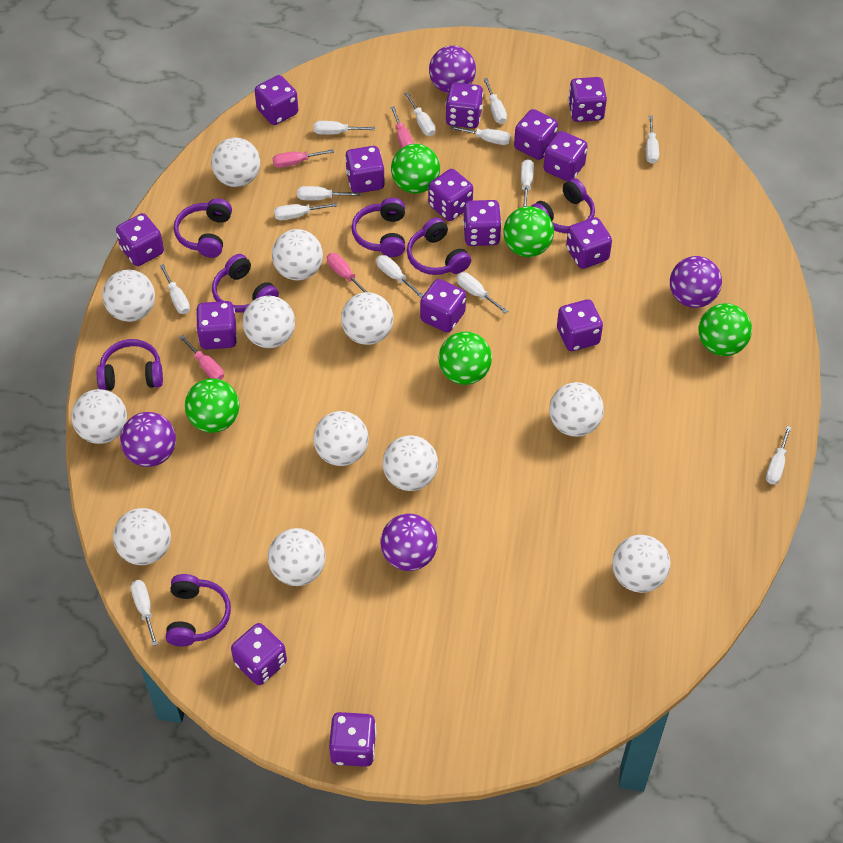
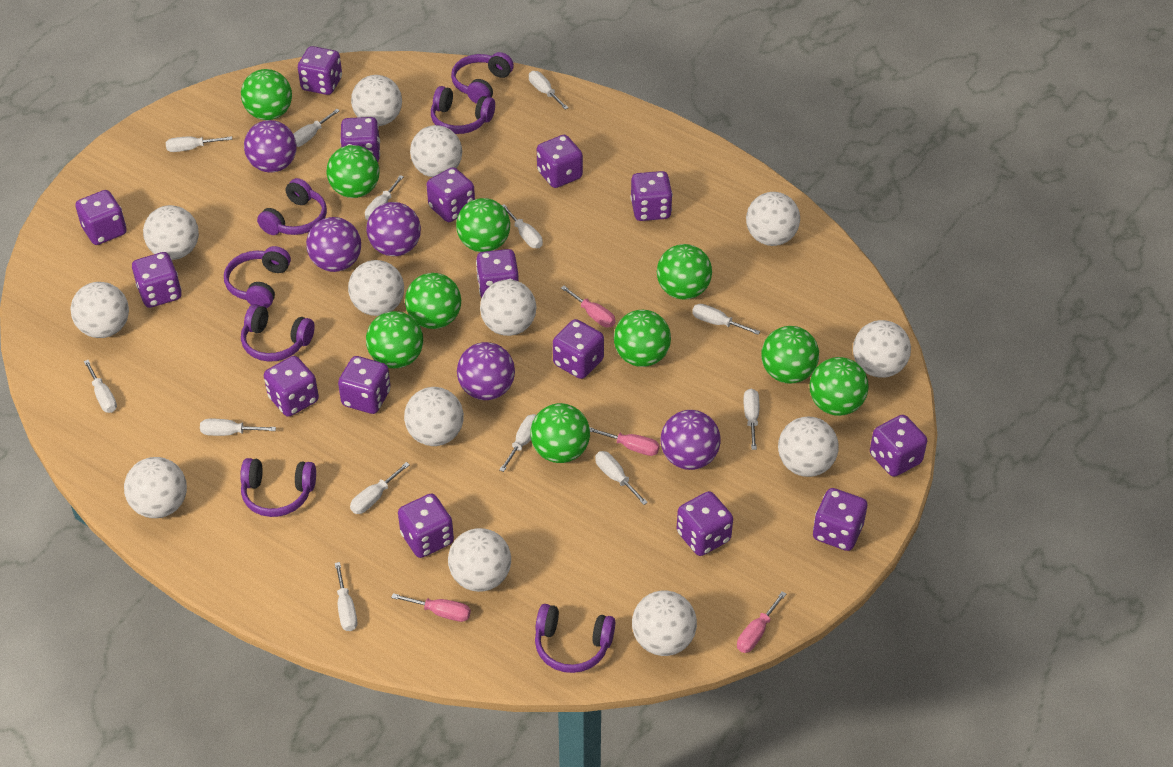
green ball: 5 -> 10
purple ball: 4 -> 5
white ball: 12 -> 13

